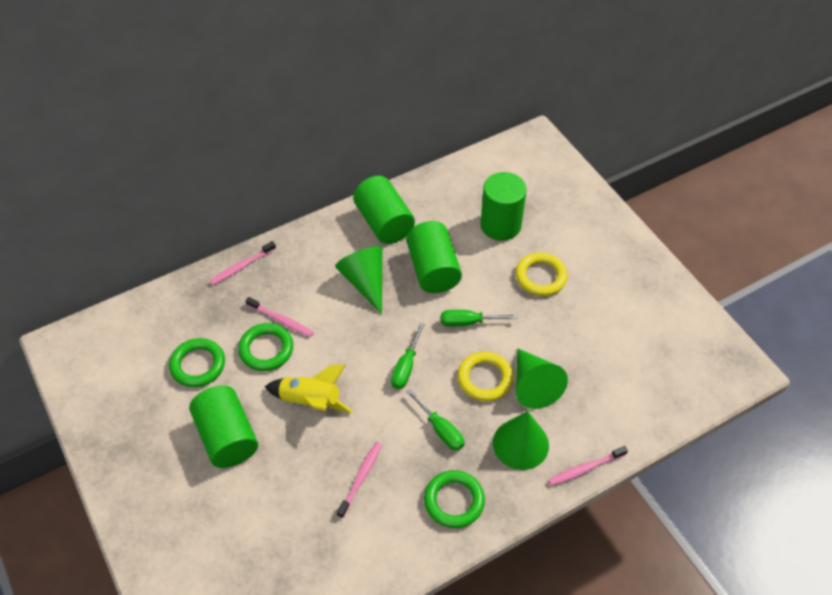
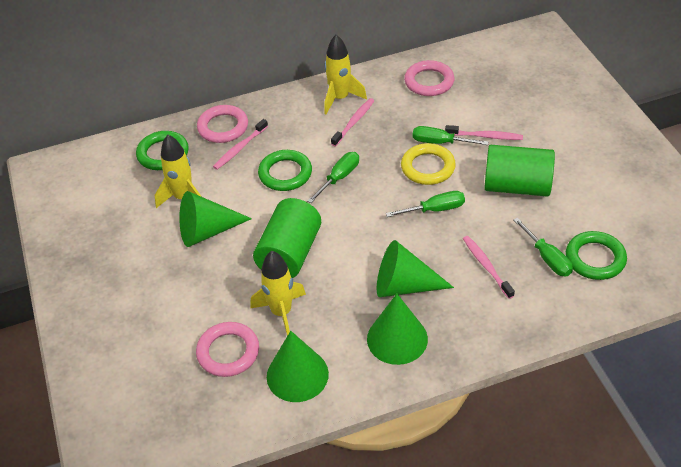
green cone: 3 -> 4
green cylinder: 4 -> 2
green screwdriver: 3 -> 4
pink ring: 0 -> 3
yellow ring: 2 -> 1
yellow rocket: 1 -> 3

